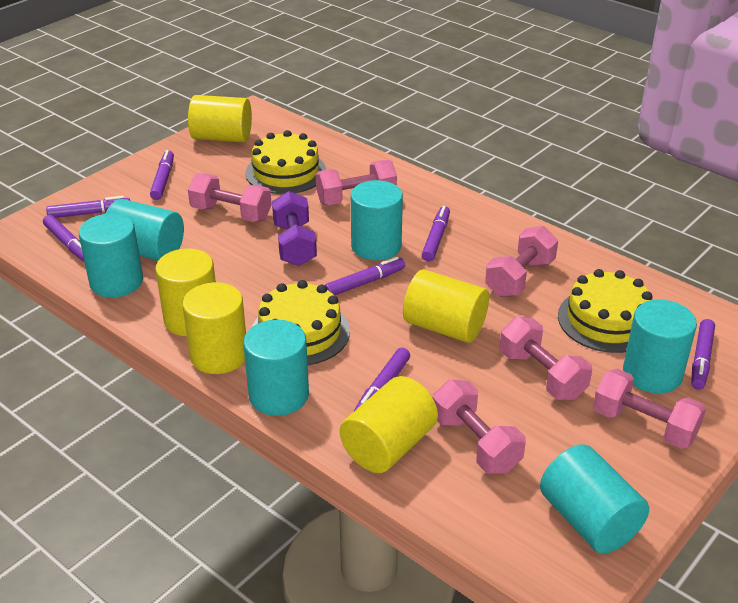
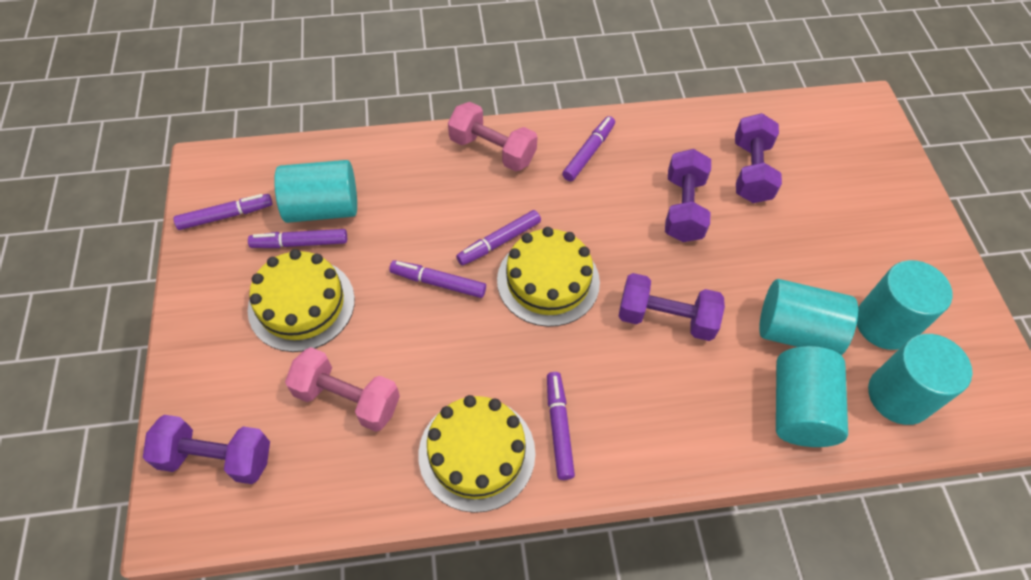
pink dumbbell: 6 -> 2
purple dumbbell: 1 -> 4
purple marker: 7 -> 6
turquoise cylinder: 6 -> 5
yellow cylinder: 5 -> 0

